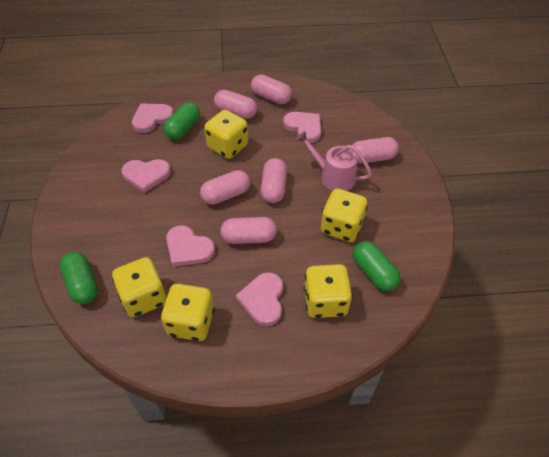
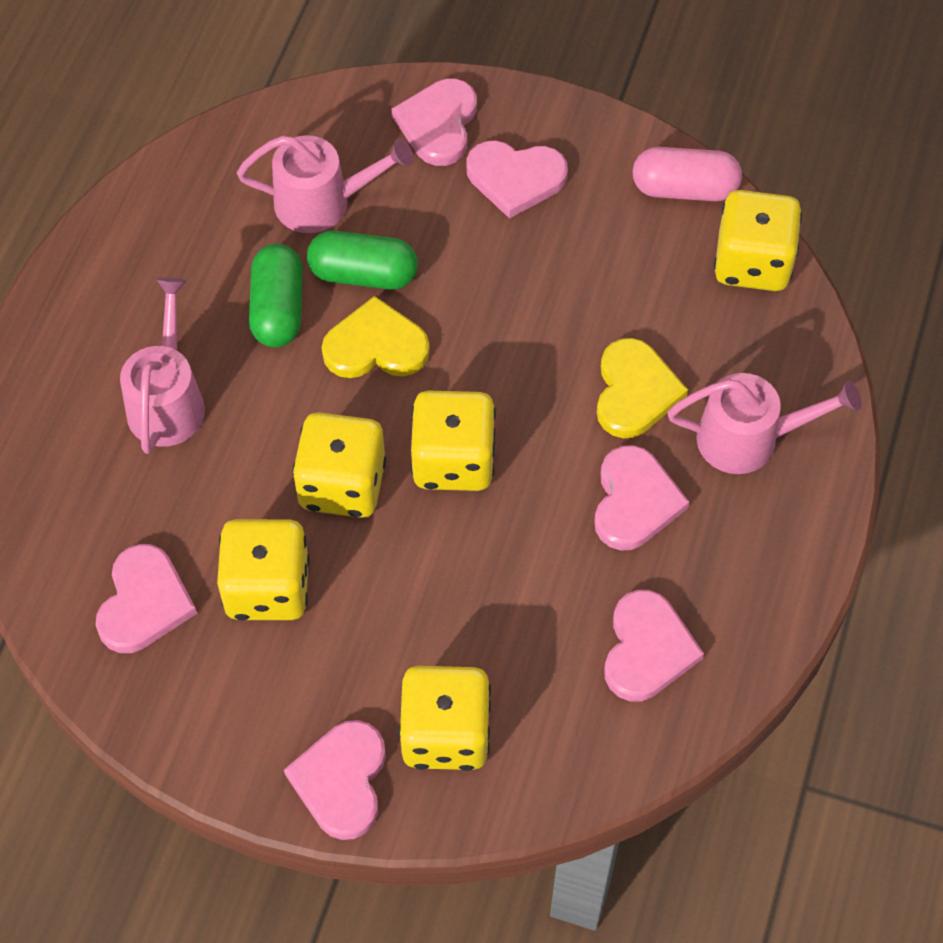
green capsule: 3 -> 2
pink capsule: 6 -> 1
pink heart: 5 -> 6
pink watering can: 1 -> 3
yellow heart: 0 -> 2

